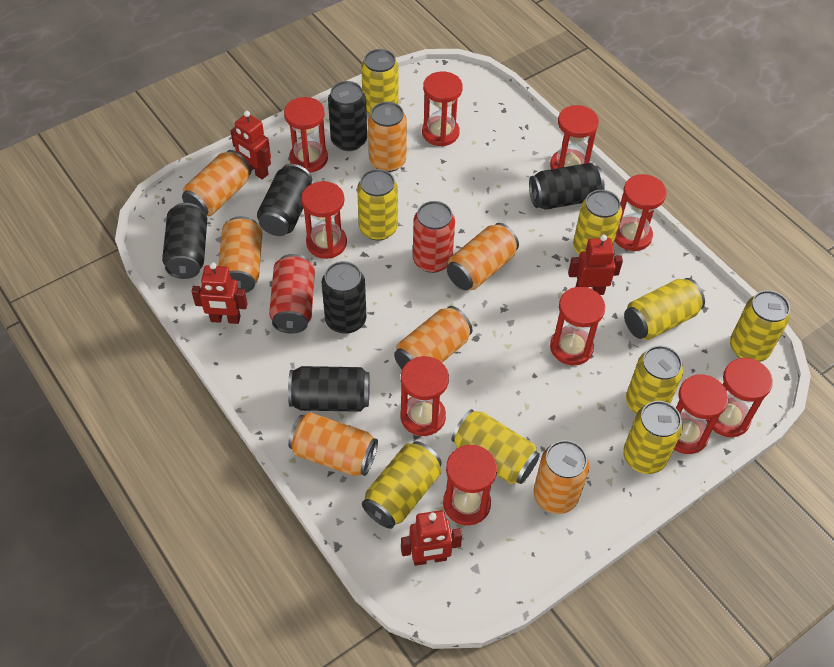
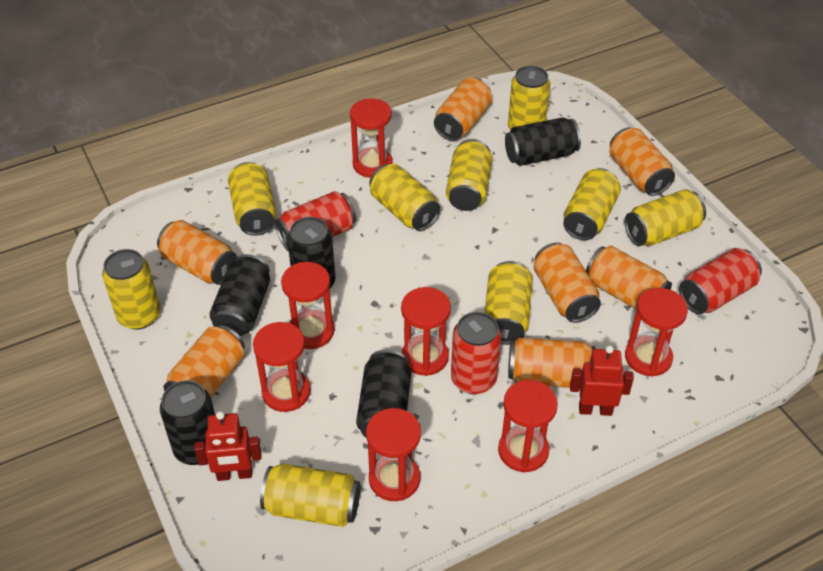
black can: 6 -> 5
red can: 2 -> 3
red hourglass: 10 -> 7
red robot: 4 -> 2

